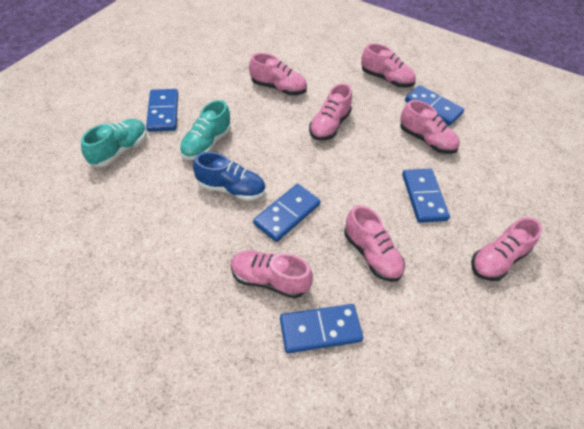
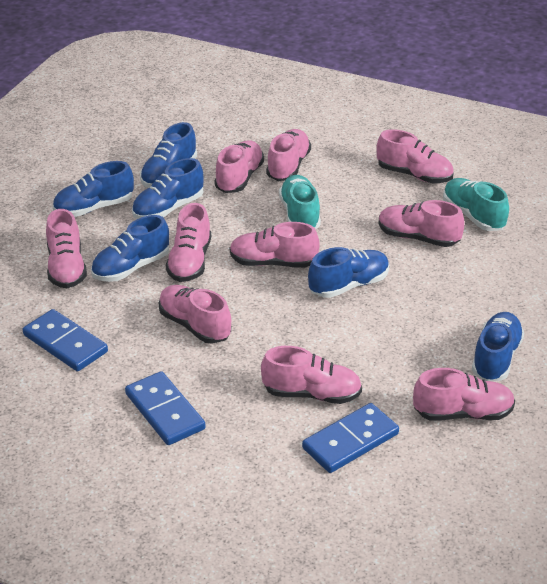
blue domino: 5 -> 3
blue shoe: 1 -> 6
pink shoe: 7 -> 10

